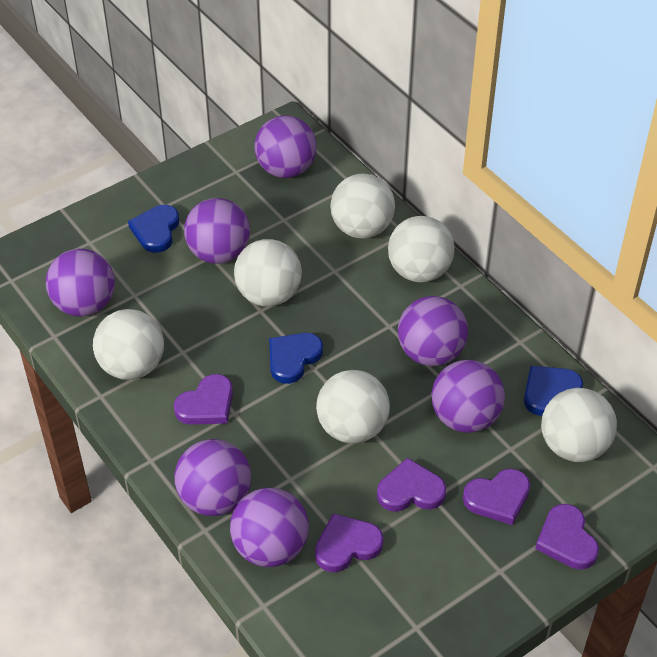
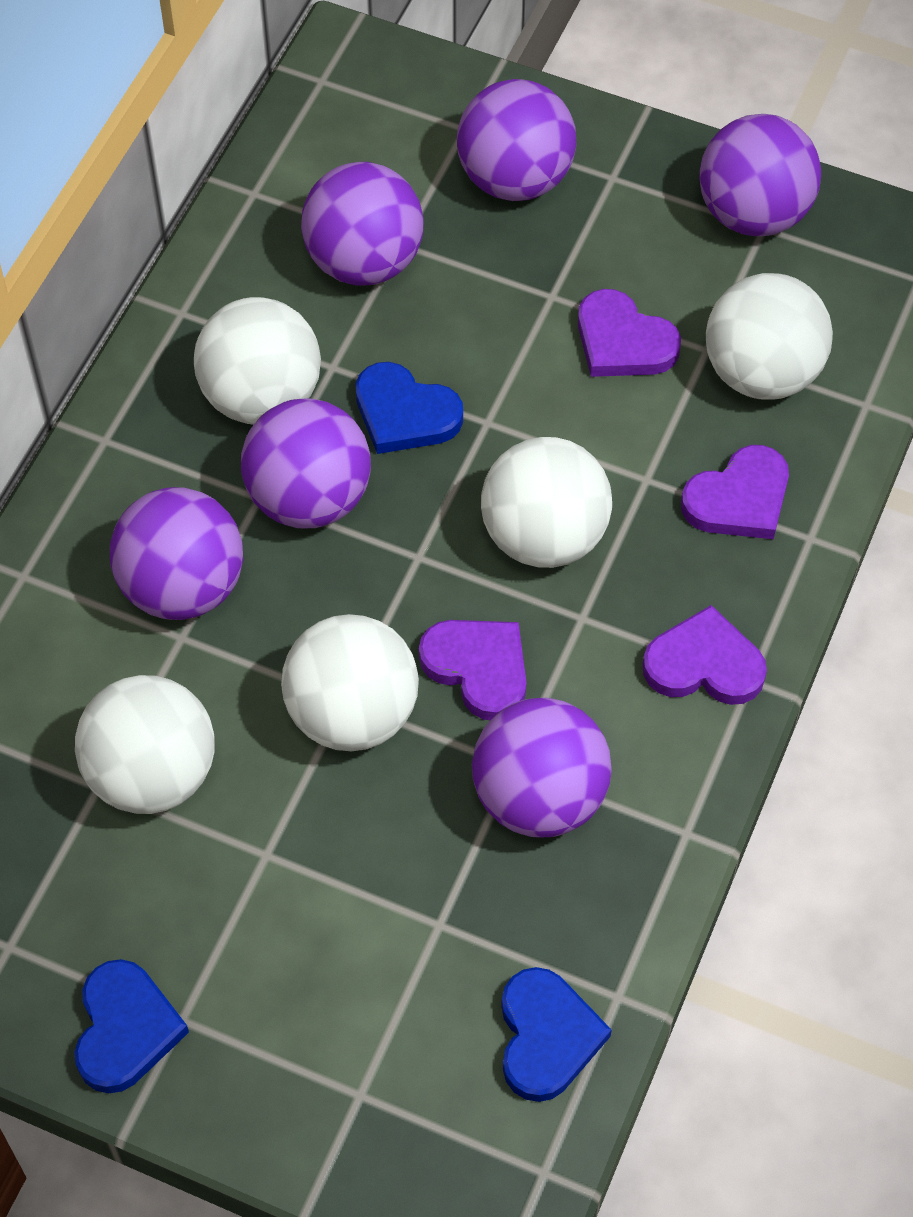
purple ball: 7 -> 6
purple heart: 5 -> 4
white ball: 6 -> 5

